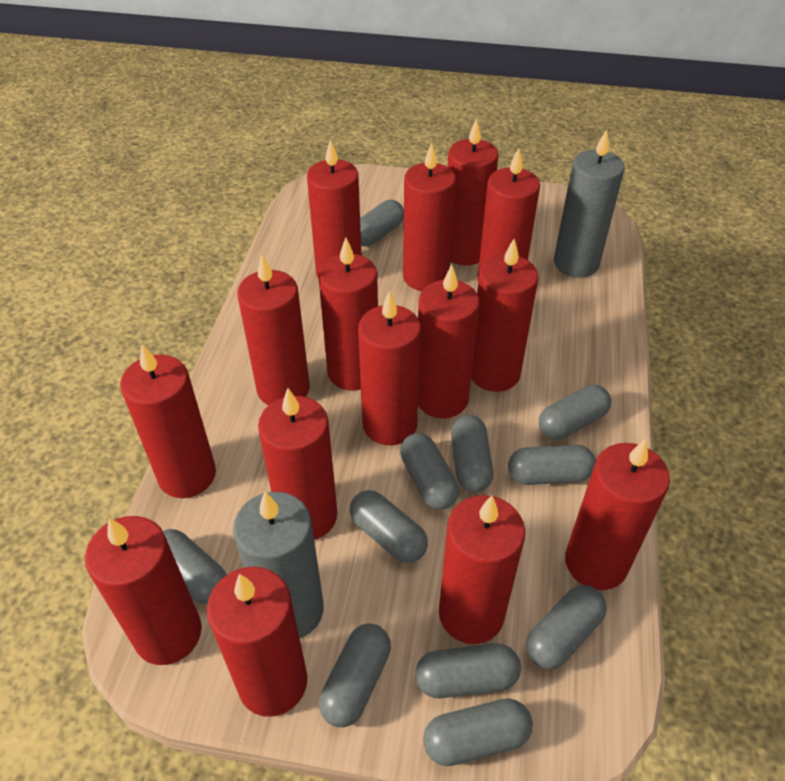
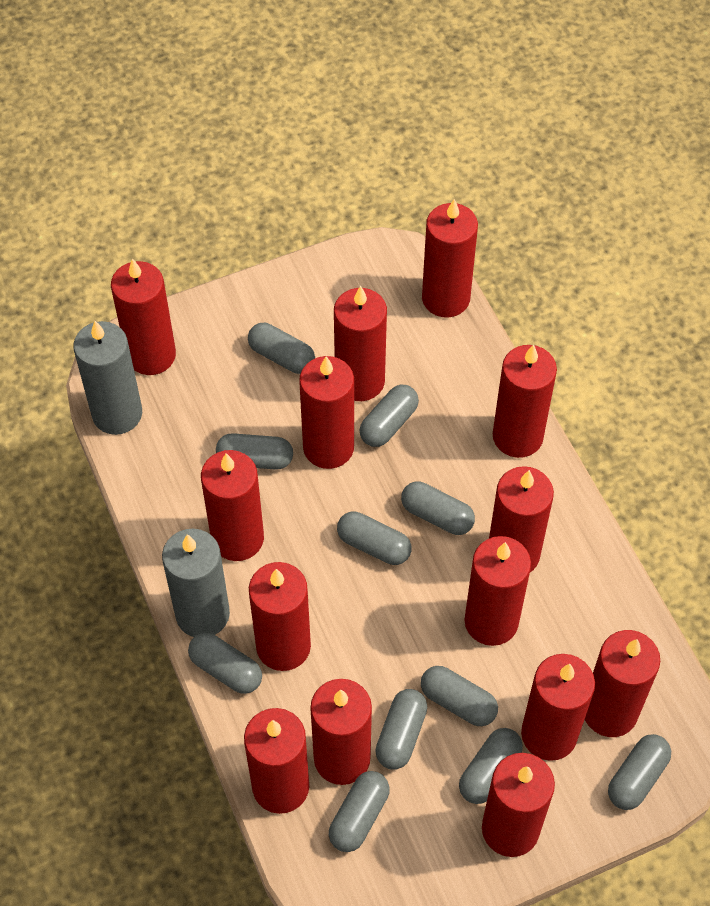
red candle: 15 -> 14

